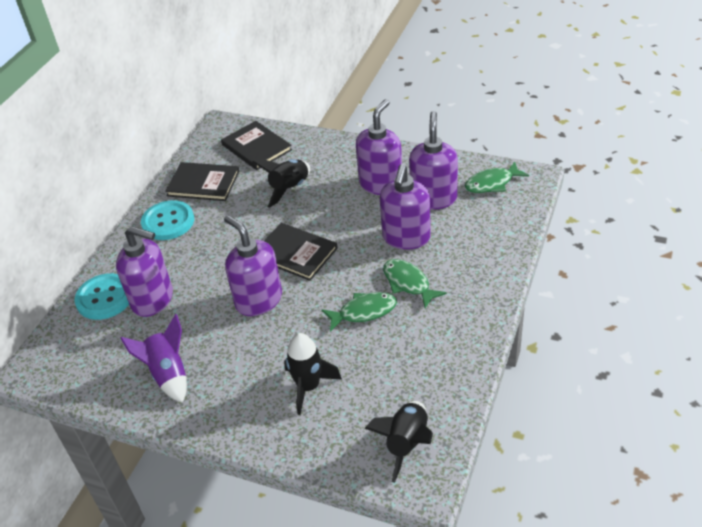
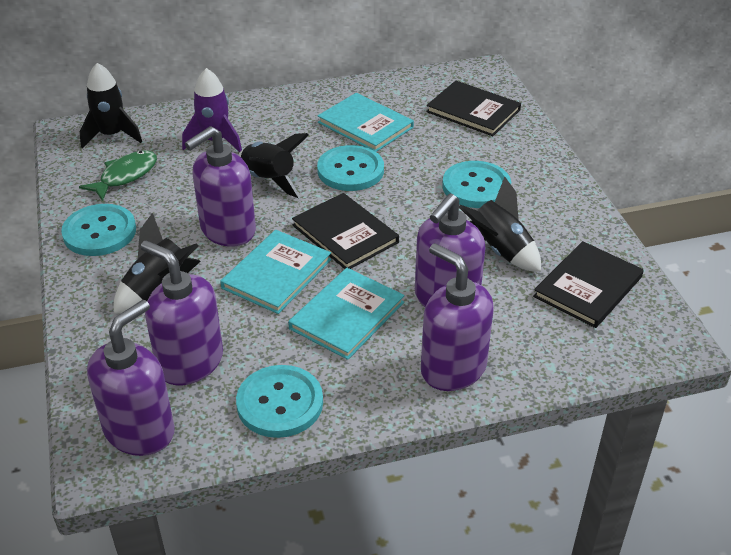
black rocket: 3 -> 4
green fish: 3 -> 1
turquoise book: 0 -> 3
turquoise button: 2 -> 4

